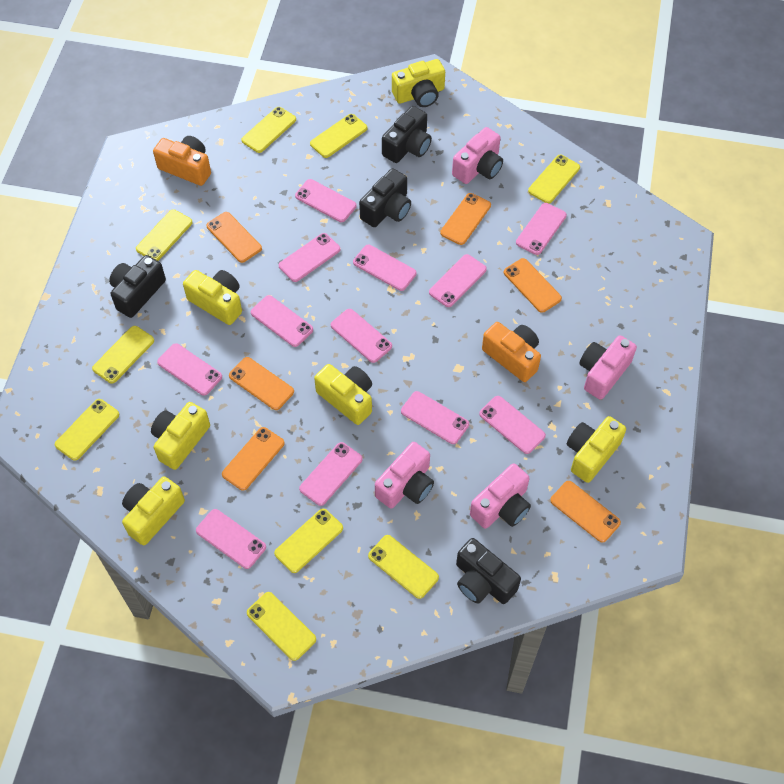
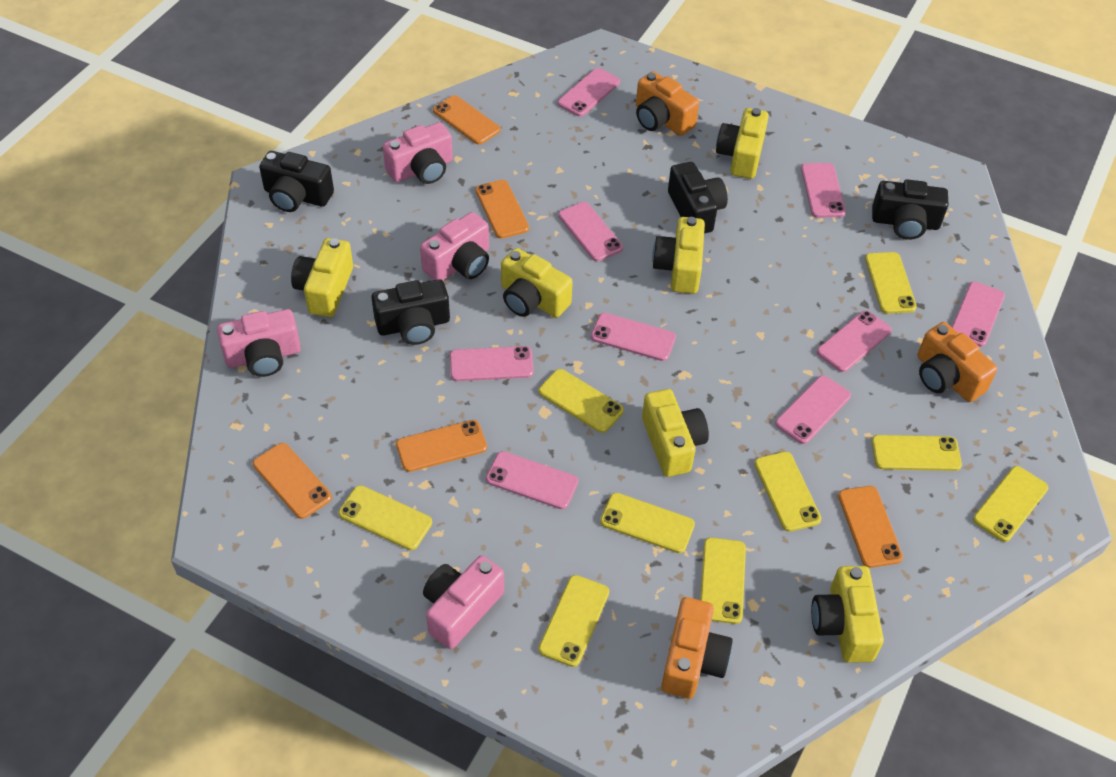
orange camera: 2 -> 3
orange phone: 6 -> 5
pink phone: 12 -> 9

